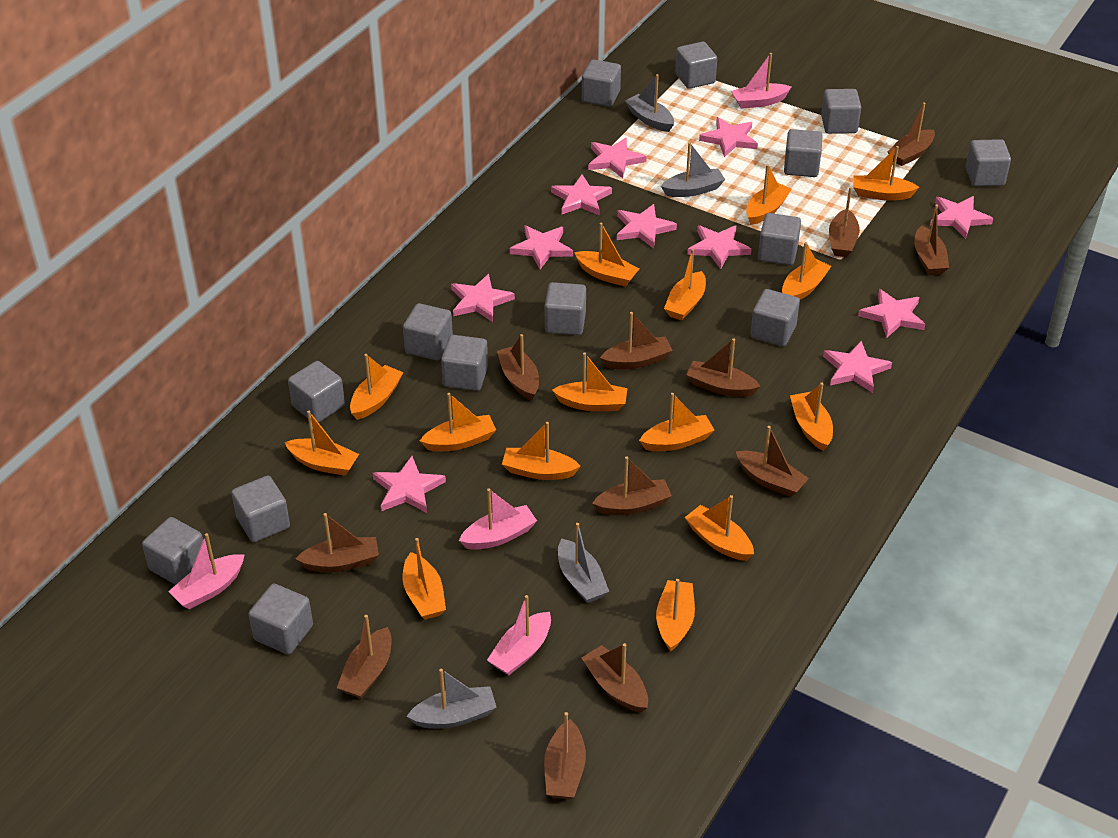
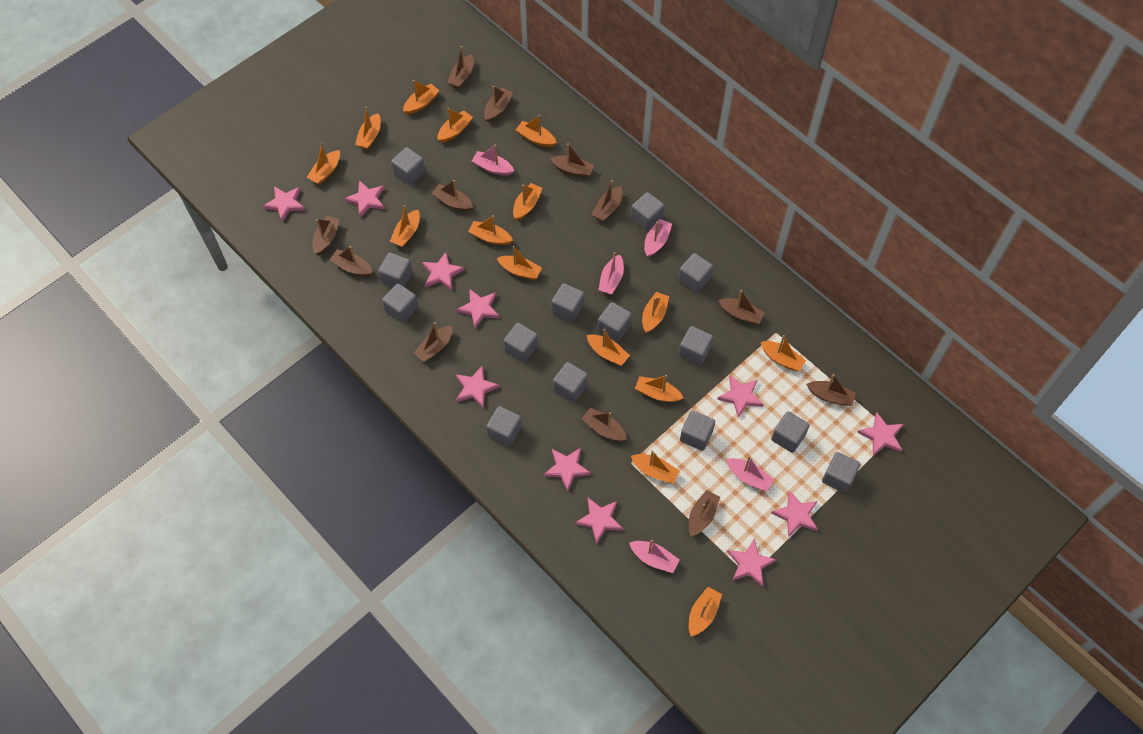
grey boat: 4 -> 0
pink boat: 4 -> 5

